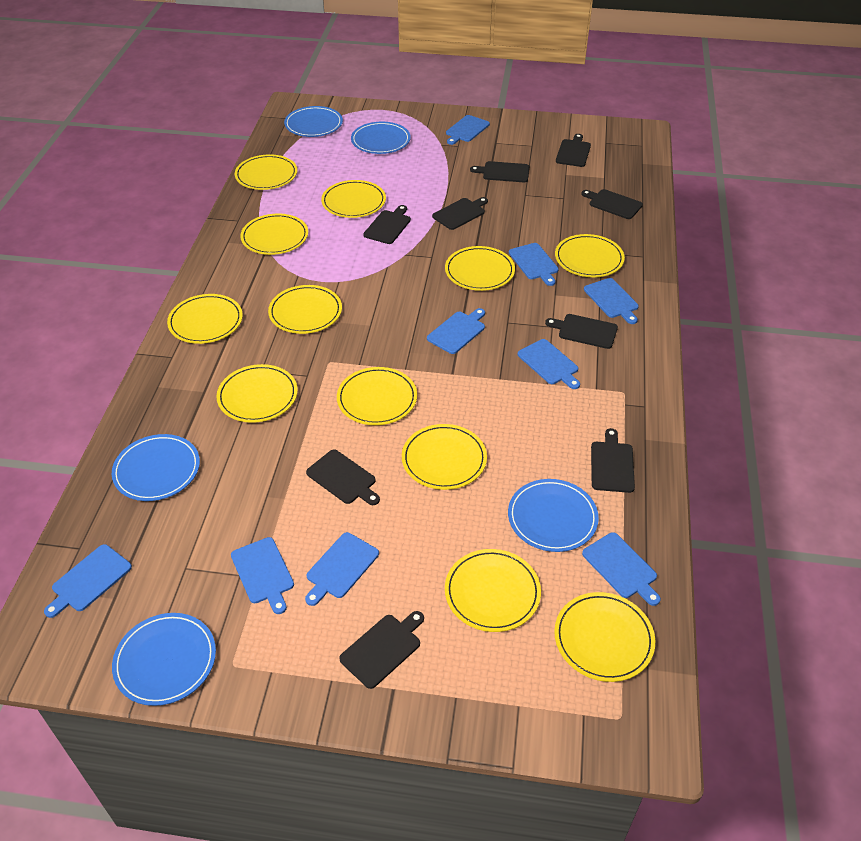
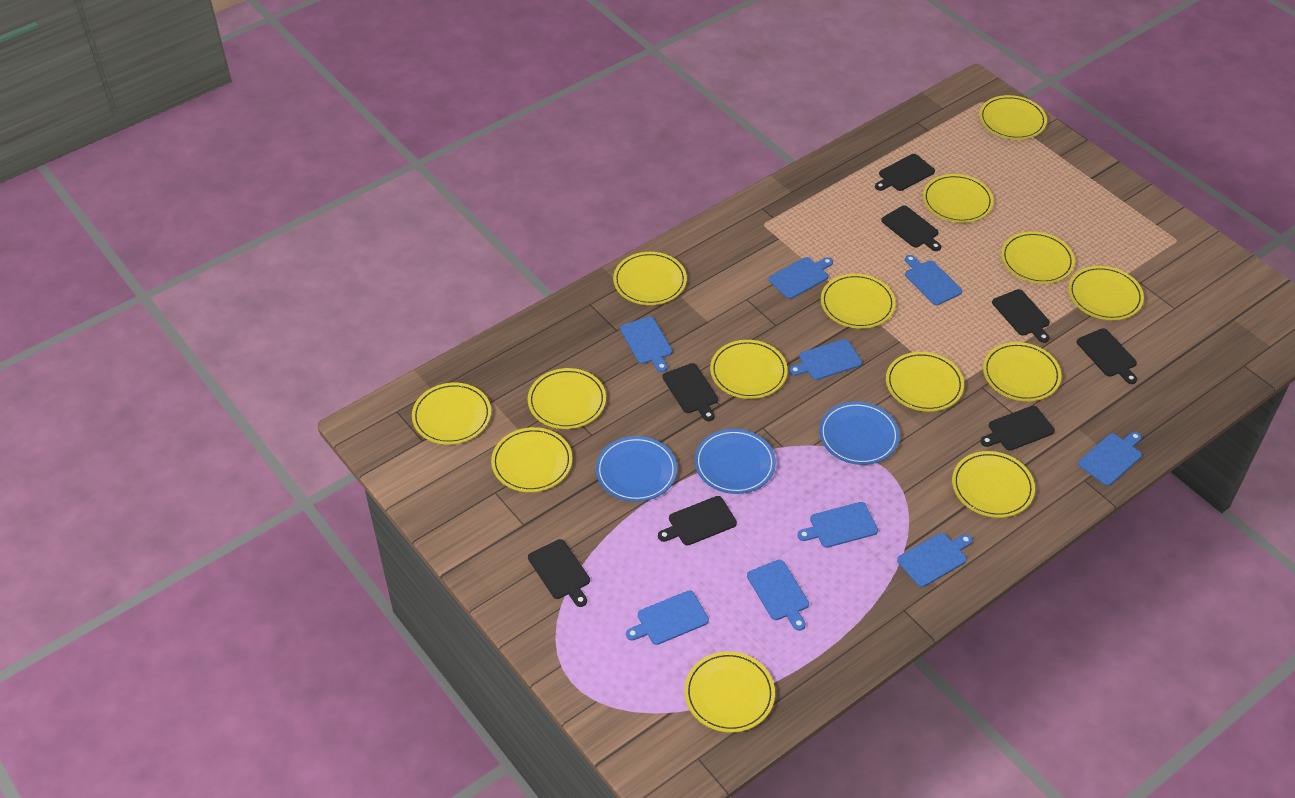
black cutting board: 9 -> 8
blue plate: 5 -> 3
yellow plate: 12 -> 14

